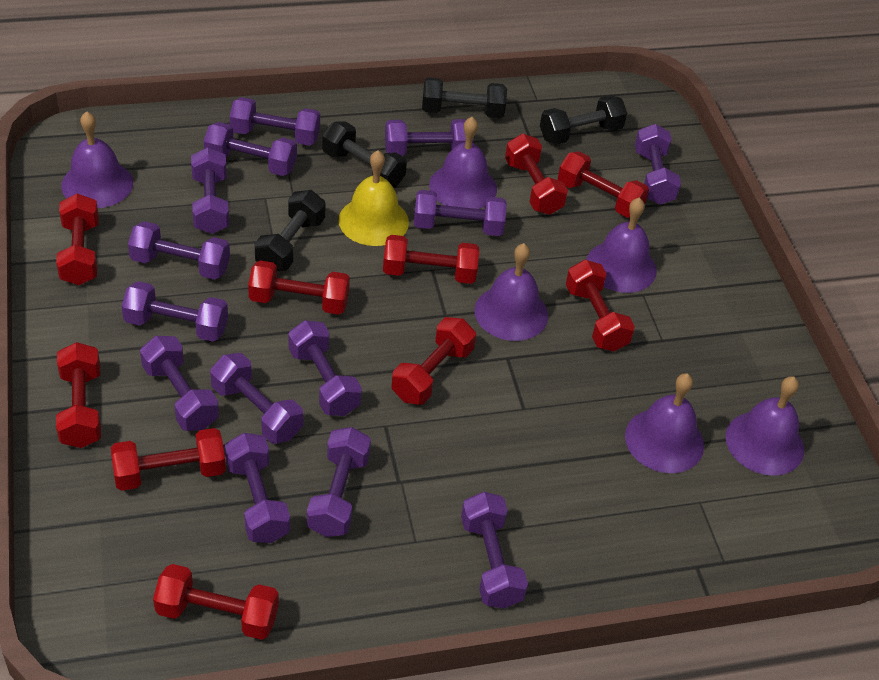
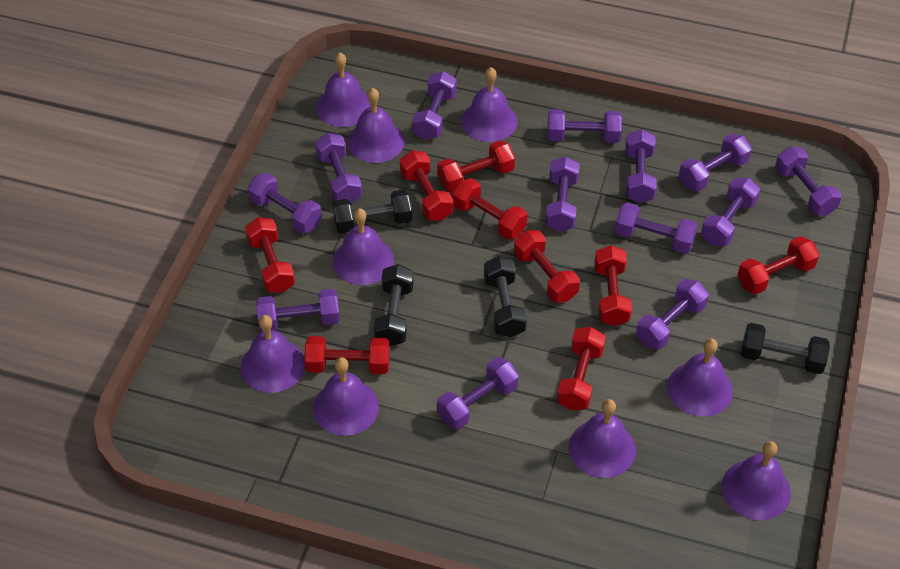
purple bell: 6 -> 9
purple dumbbell: 14 -> 13
red dumbbell: 10 -> 9
yellow bell: 1 -> 0

